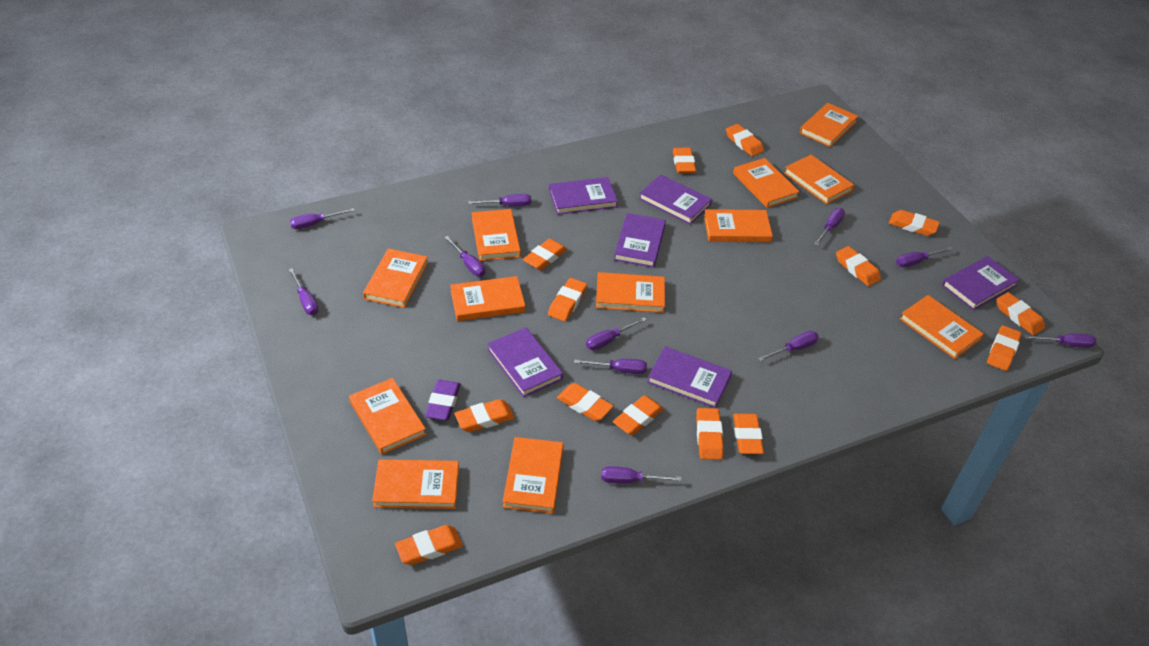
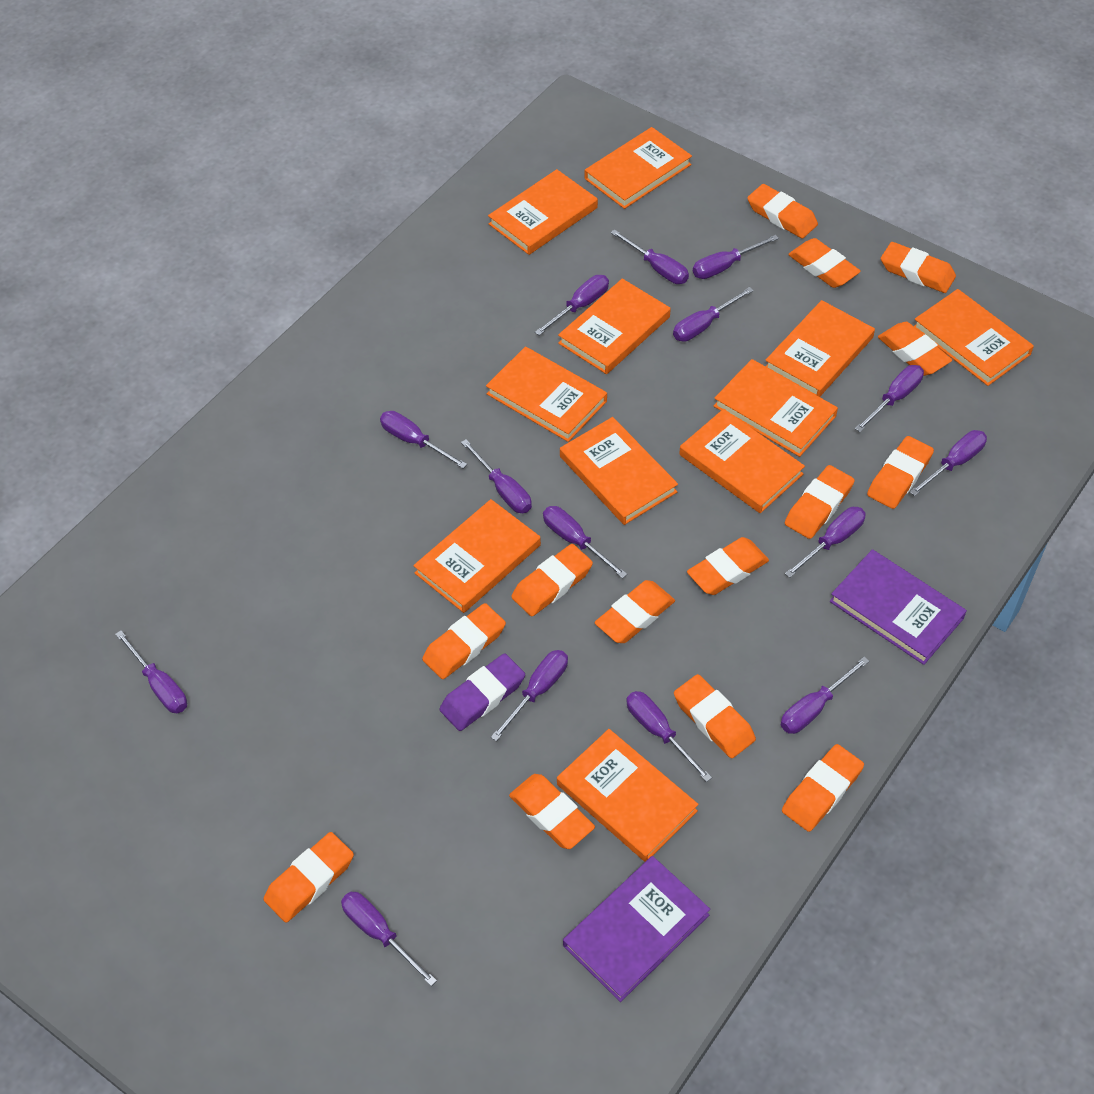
orange book: 12 -> 11
purple book: 6 -> 2
purple screwdriver: 11 -> 15

